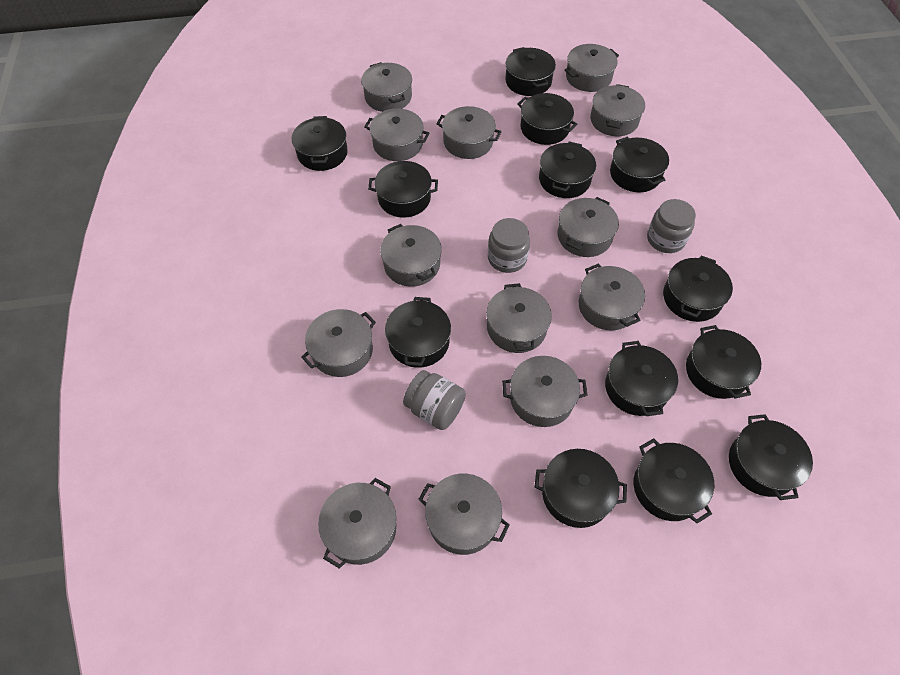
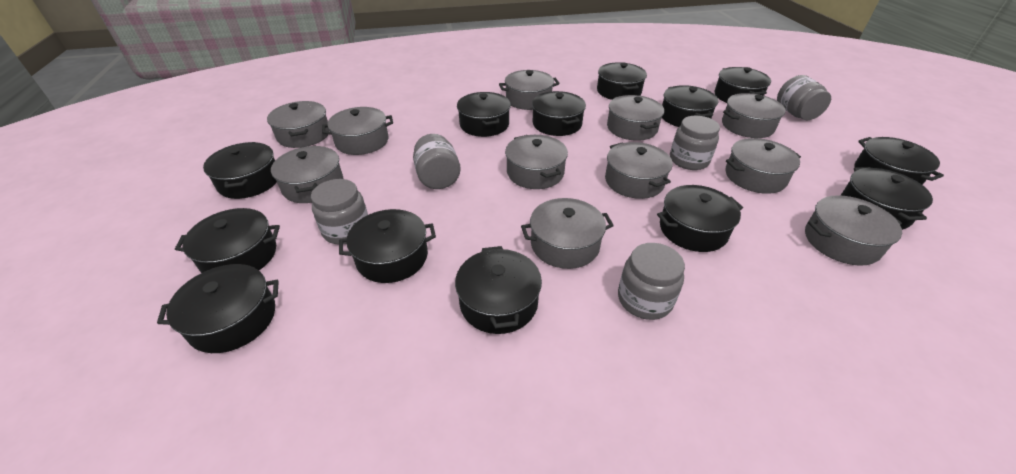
grey jar: 3 -> 5
grey pot: 13 -> 11

